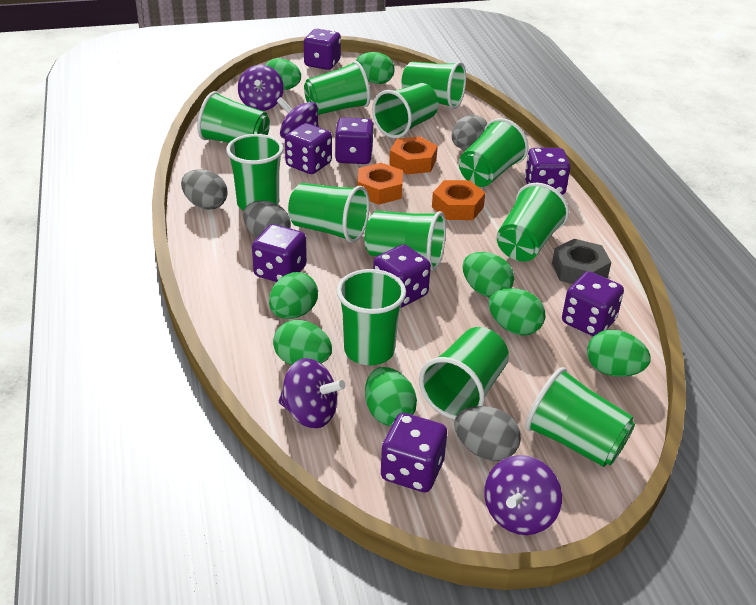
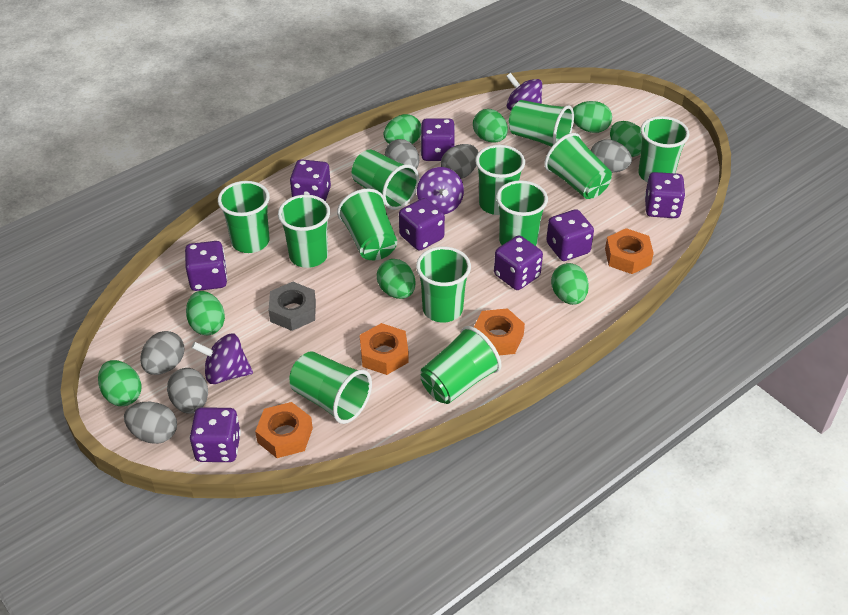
grey egg: 4 -> 6
orange nut: 3 -> 4
purple spinning top: 4 -> 3

